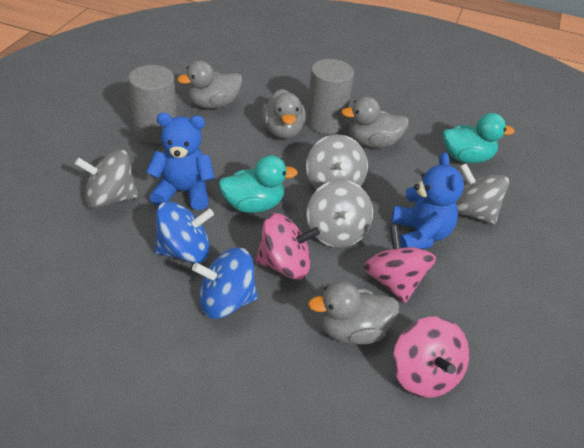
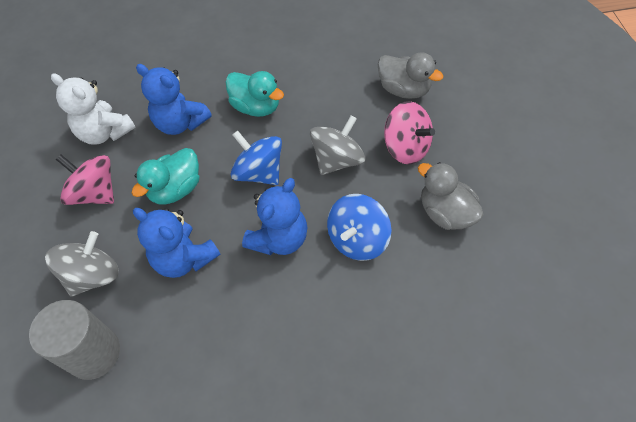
blue teddy bear: 2 -> 3
grey cylinder: 2 -> 1
grey duck: 4 -> 2
grey spinning top: 4 -> 2
pink spinning top: 3 -> 2
white teddy bear: 0 -> 1

